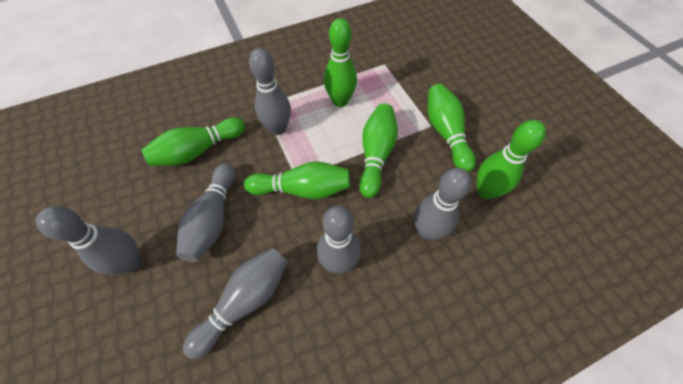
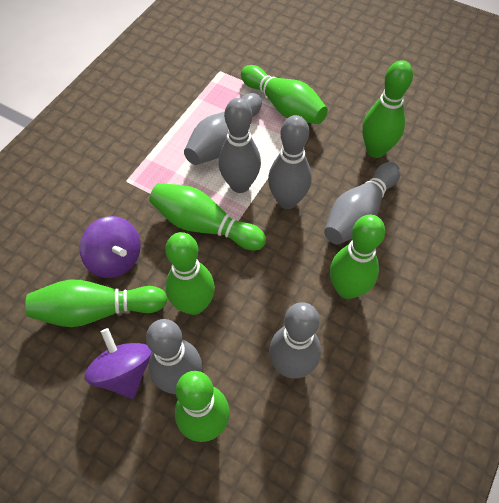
green bowling pin: 6 -> 7
purple spinning top: 0 -> 2

